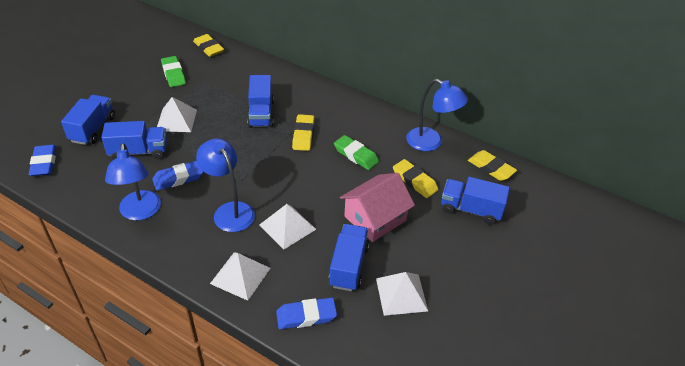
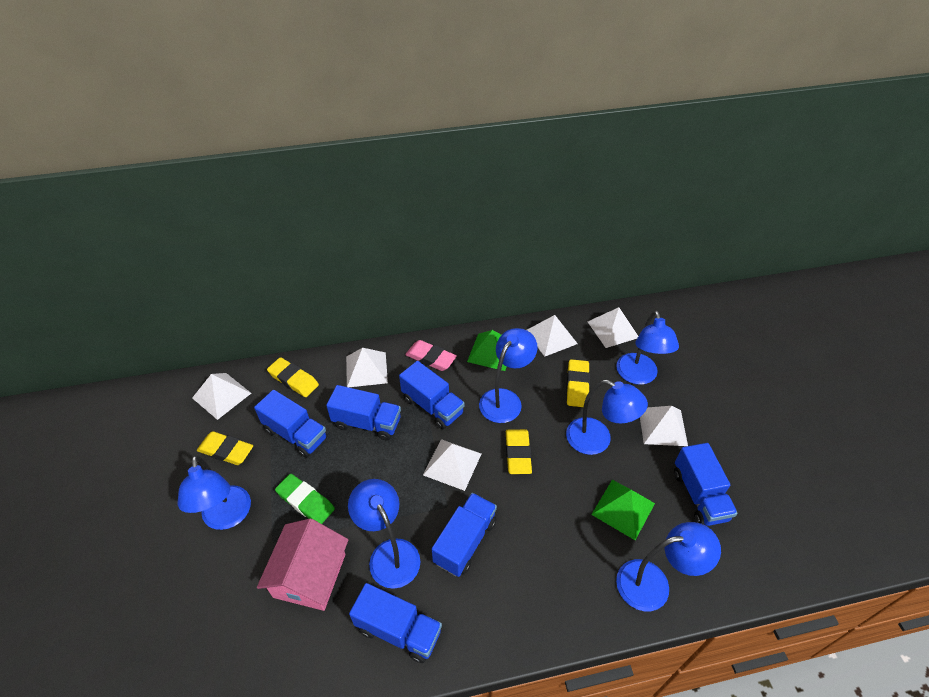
blue eraser: 3 -> 0
blue lamp: 3 -> 6
blue truck: 5 -> 6
green eraser: 2 -> 1
green pyramid: 0 -> 2
pink eraser: 0 -> 1
white pyramid: 4 -> 6

